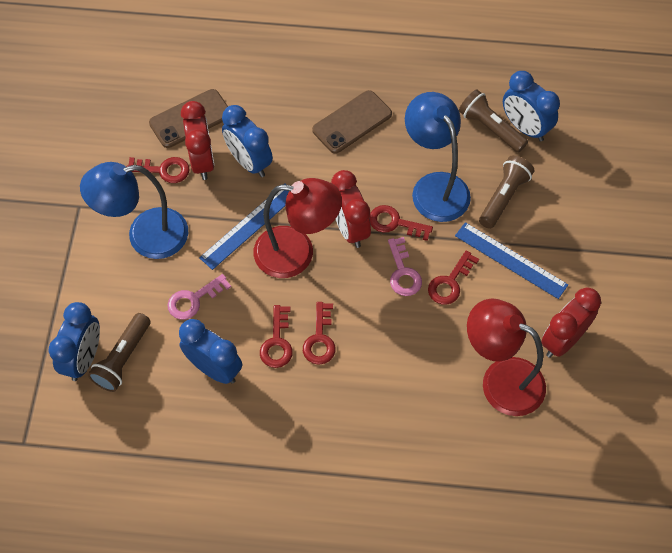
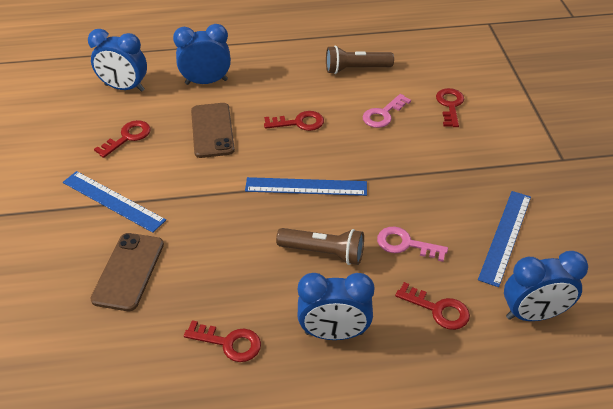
blue lamp: 2 -> 0
blue ruler: 2 -> 3
brown flashlight: 3 -> 2
red clock: 3 -> 0
red lamp: 2 -> 0

